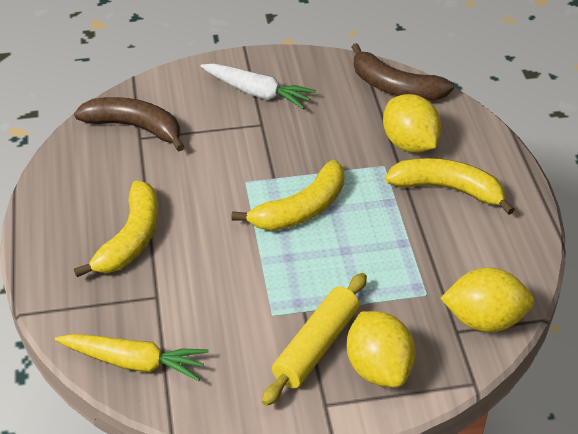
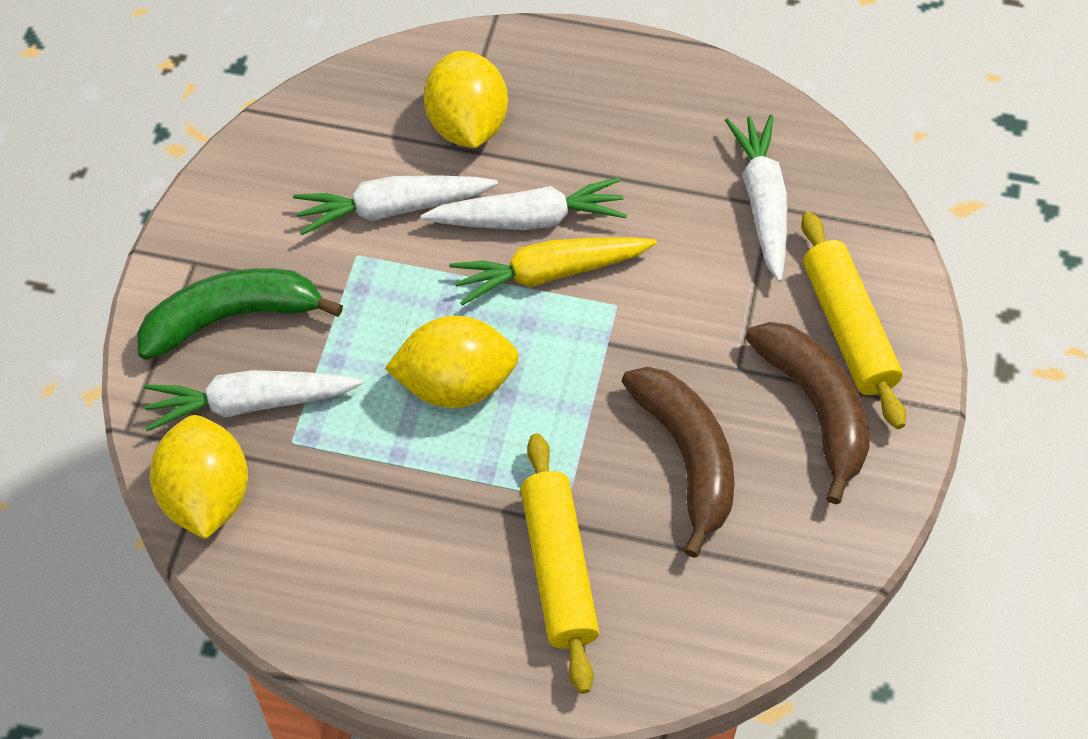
green banana: 0 -> 1
white carrot: 1 -> 4
yellow banana: 3 -> 0
yellow rolling pin: 1 -> 2

